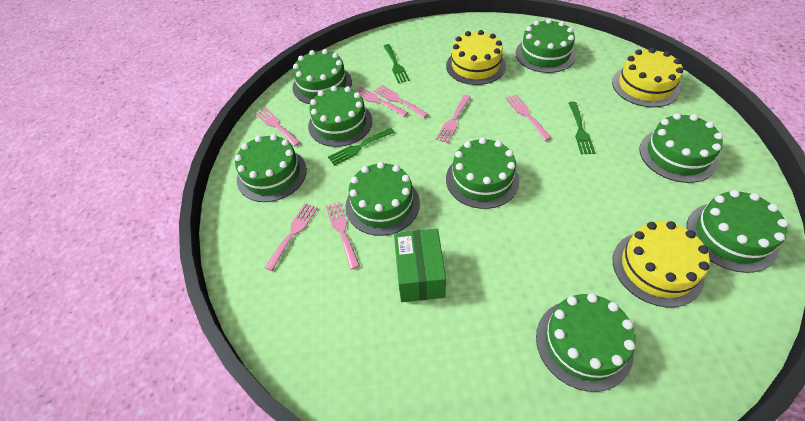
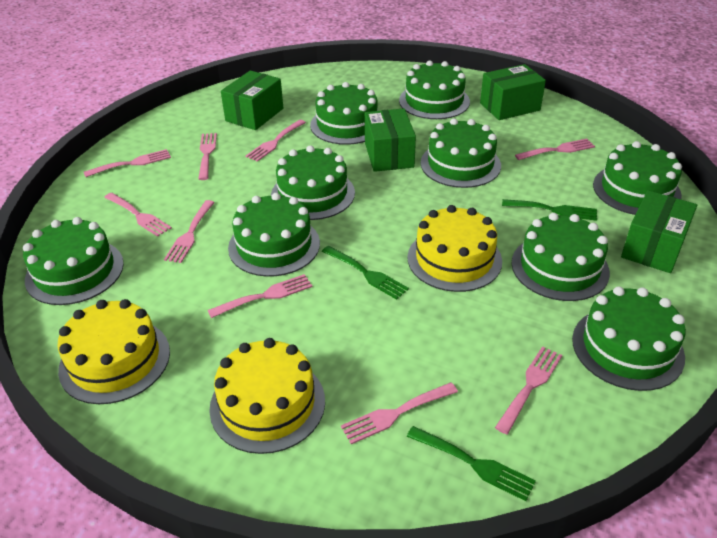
green box: 1 -> 4
pink fork: 7 -> 9

